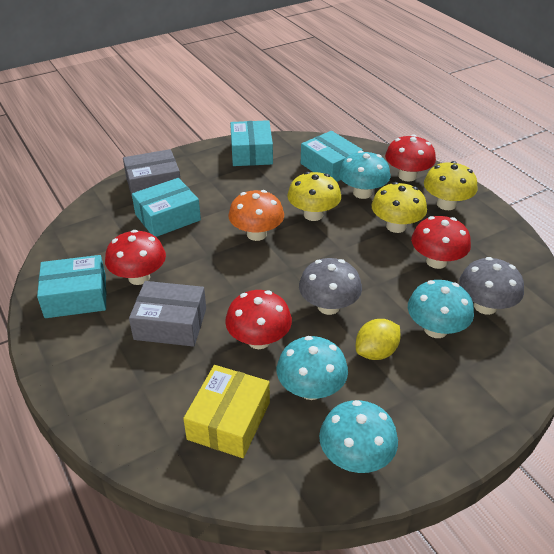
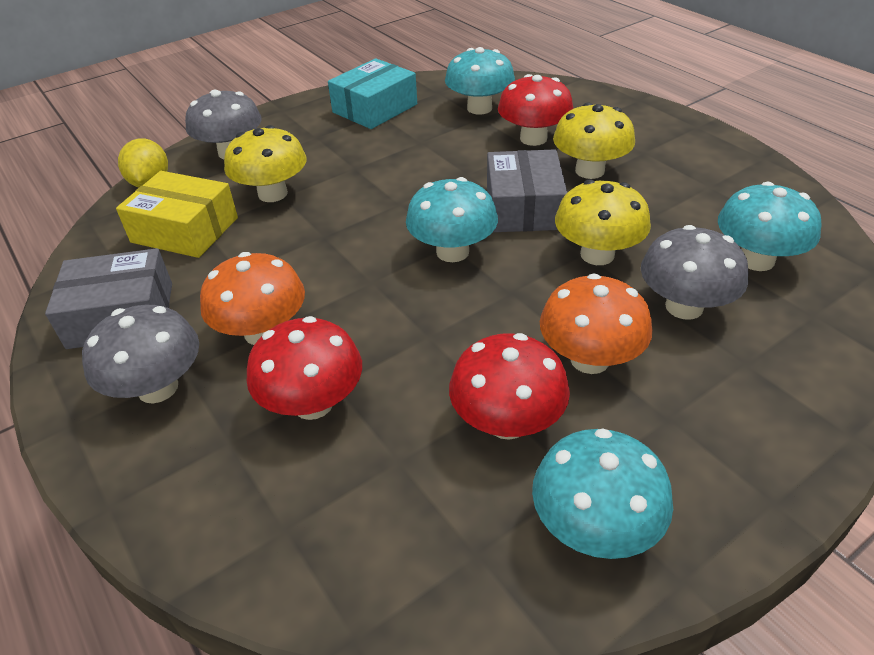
grey mushroom: 2 -> 3
orange mushroom: 1 -> 2
red mushroom: 4 -> 3
turquoise box: 4 -> 1

